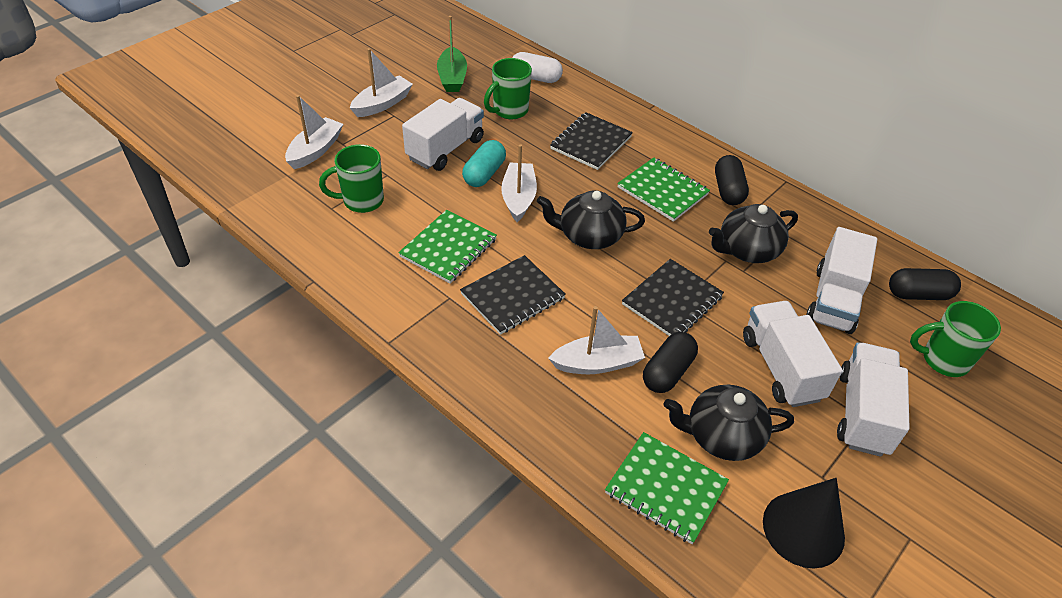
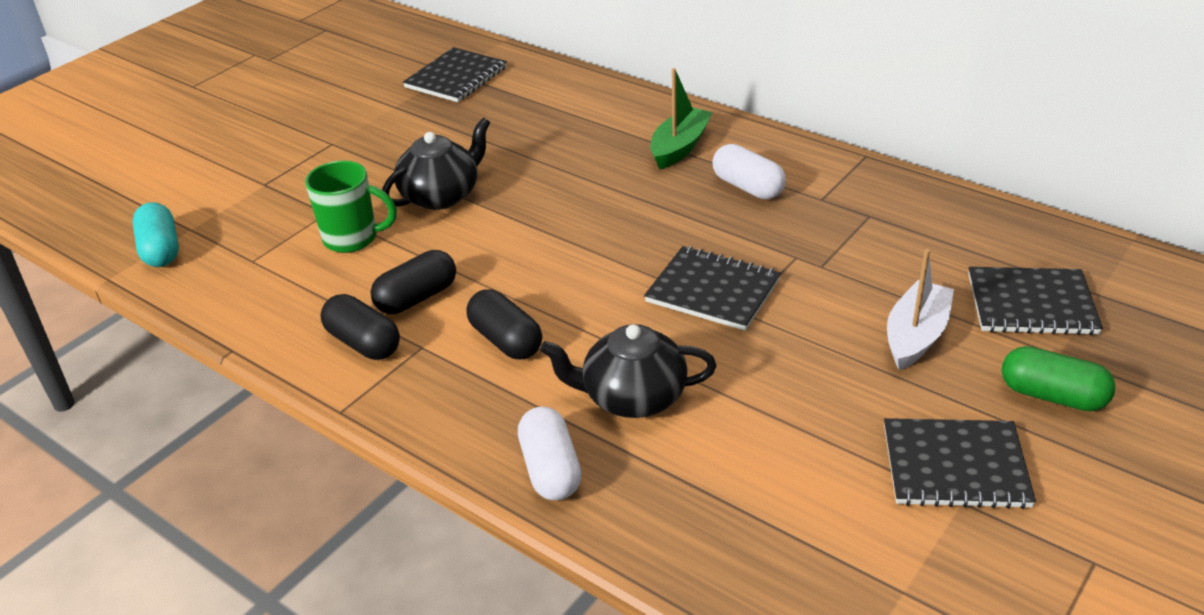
black cone: 1 -> 0
black notebook: 3 -> 4
black teapot: 3 -> 2
green capsule: 0 -> 1
green mug: 3 -> 1
green notebook: 3 -> 0
white boat: 4 -> 1
white capsule: 1 -> 2
white truck: 4 -> 0

